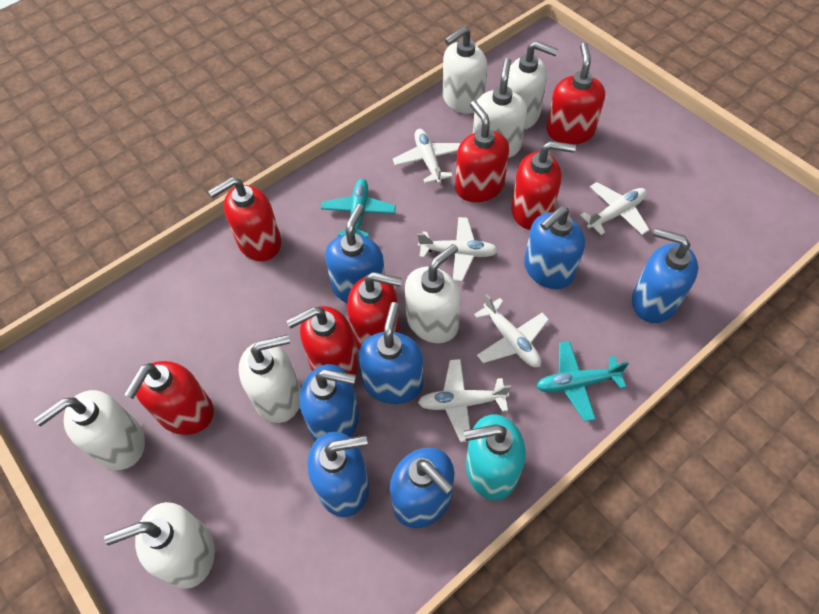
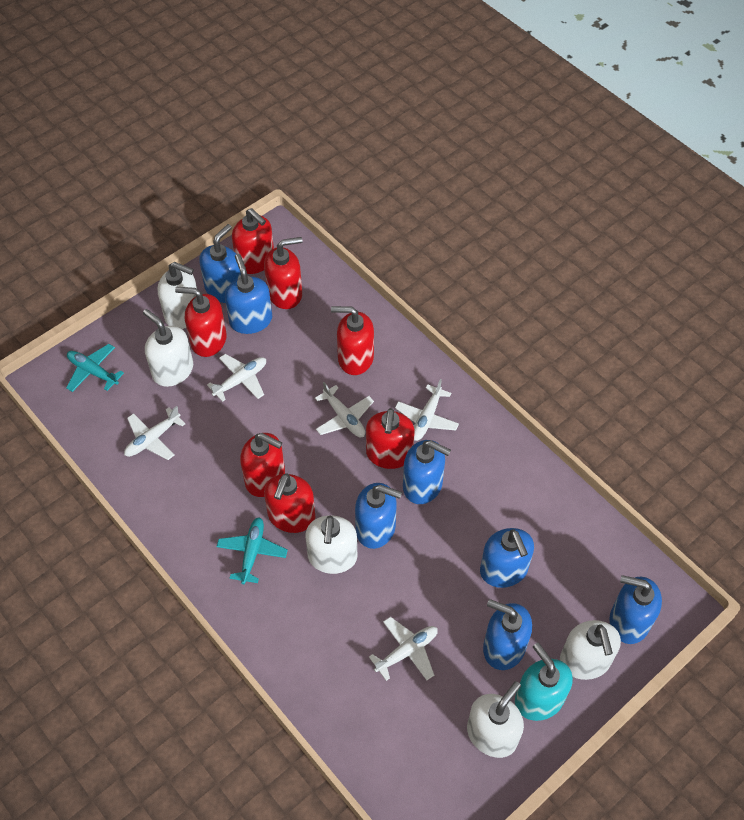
white soap dispenser: 7 -> 5

